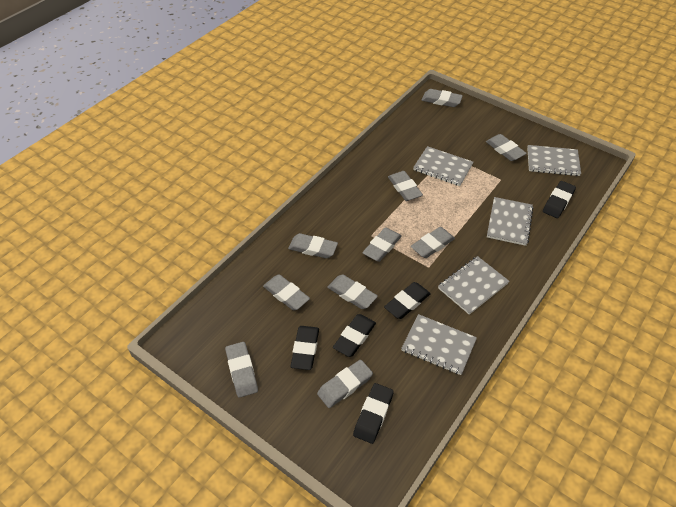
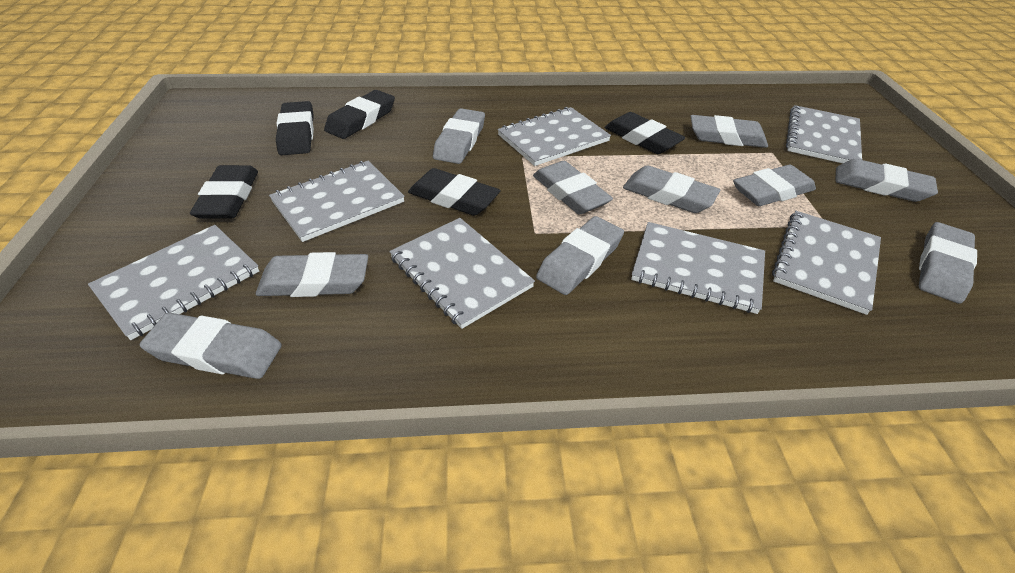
grey notebook: 5 -> 7

